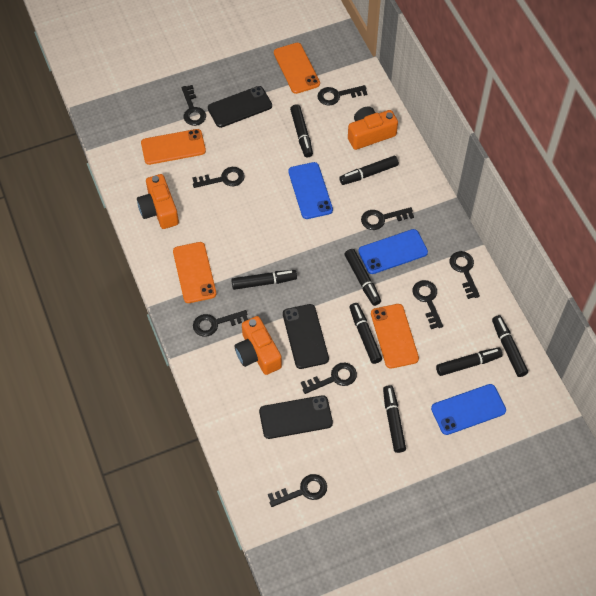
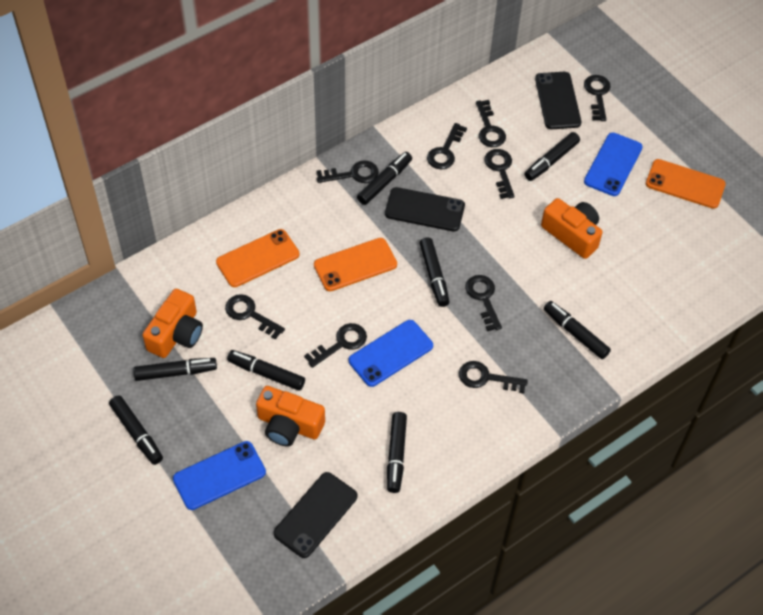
orange phone: 4 -> 3

